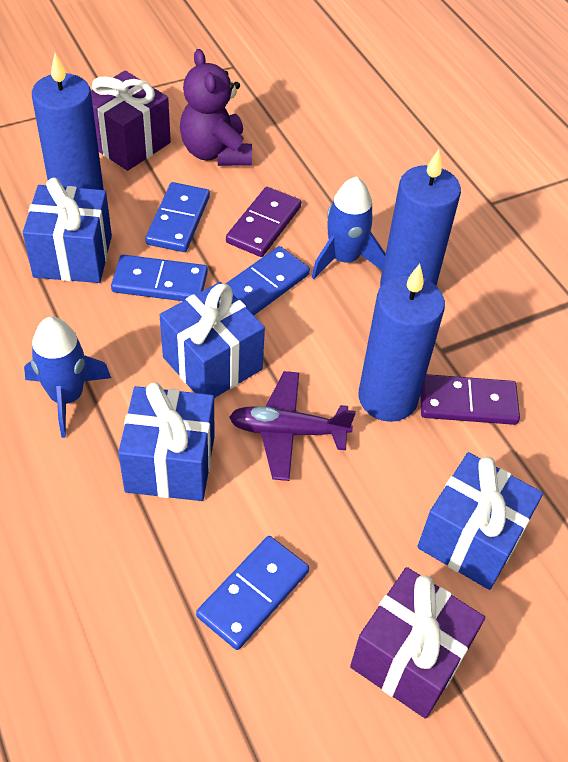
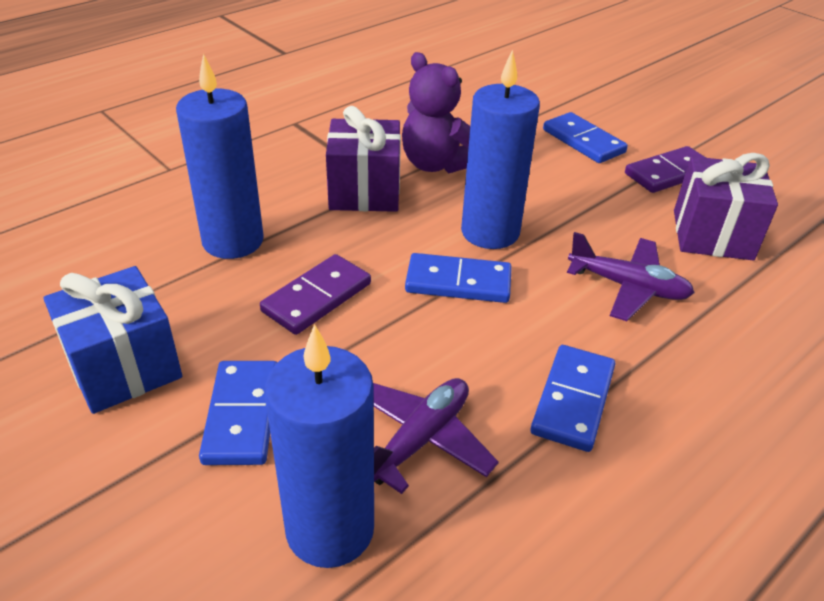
blue gift: 4 -> 1
blue rocket: 2 -> 0
purple plane: 1 -> 2

